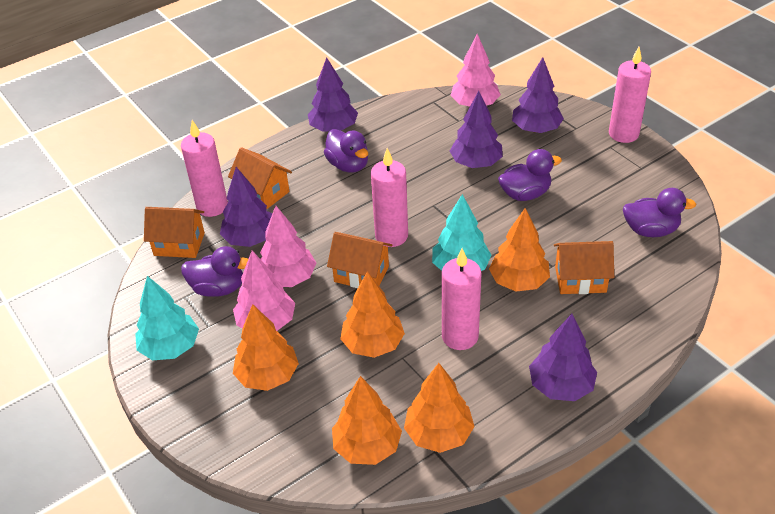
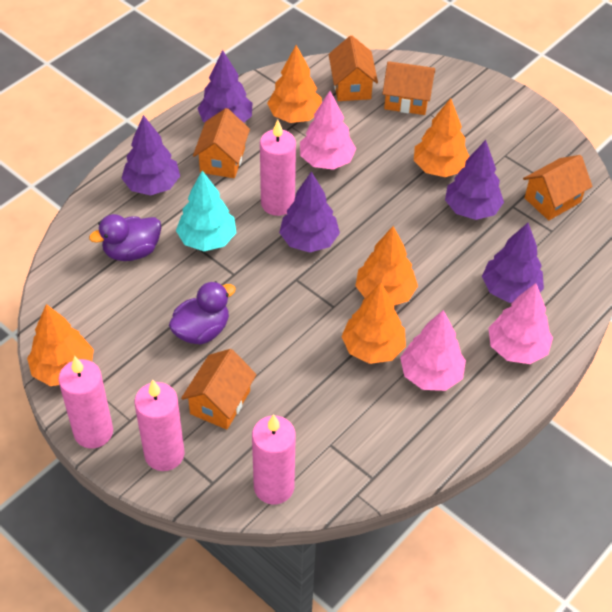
orange house: 4 -> 5
purple duck: 4 -> 2
turquoise tree: 2 -> 1

